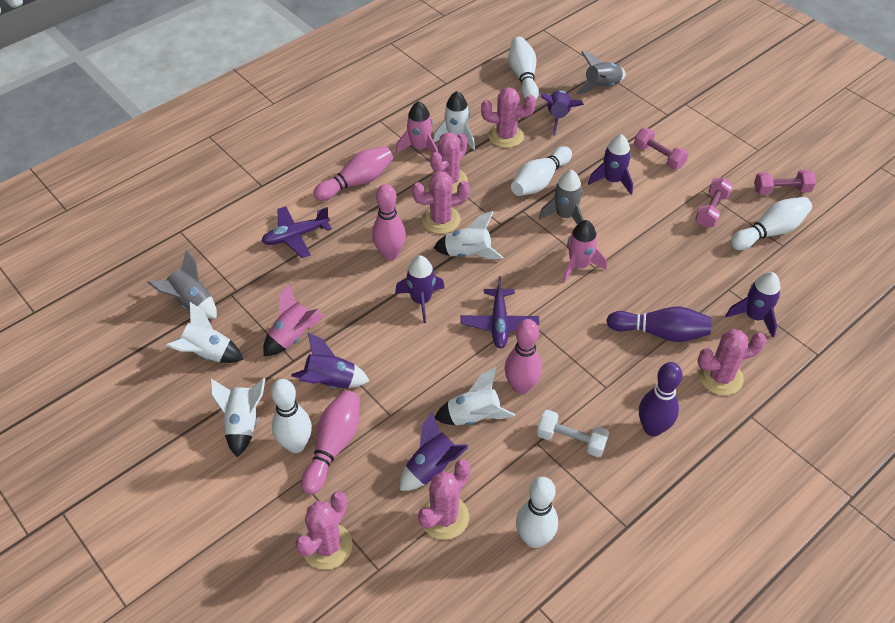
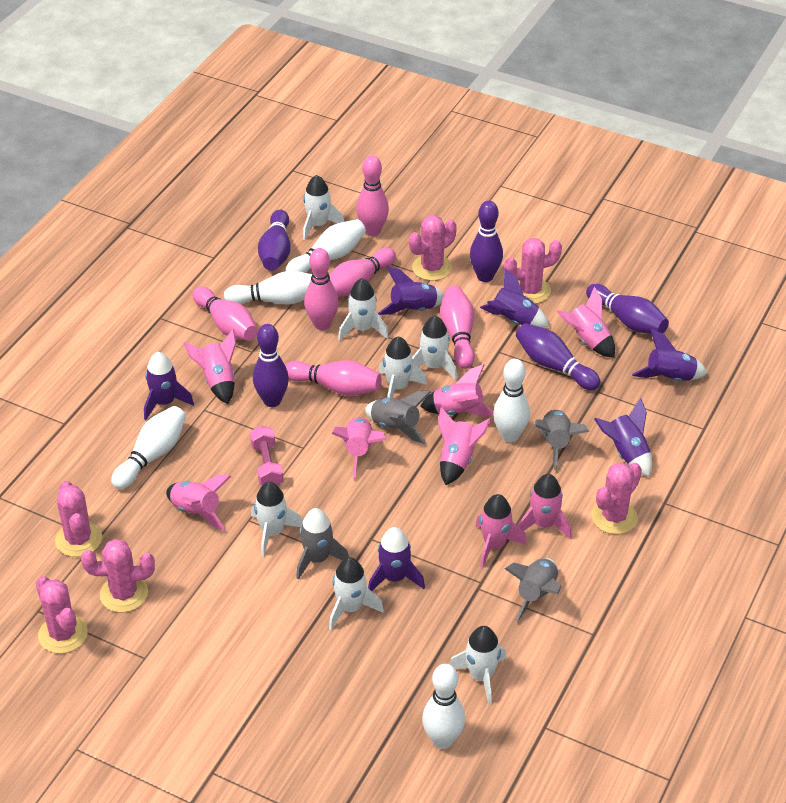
grey rocket: 3 -> 4
pink bowling pin: 4 -> 6
pink dumbbell: 3 -> 1
pink rocket: 3 -> 8
purple bowling pin: 2 -> 5
purple plane: 2 -> 0
white dumbbell: 1 -> 0
white rocket: 5 -> 7

